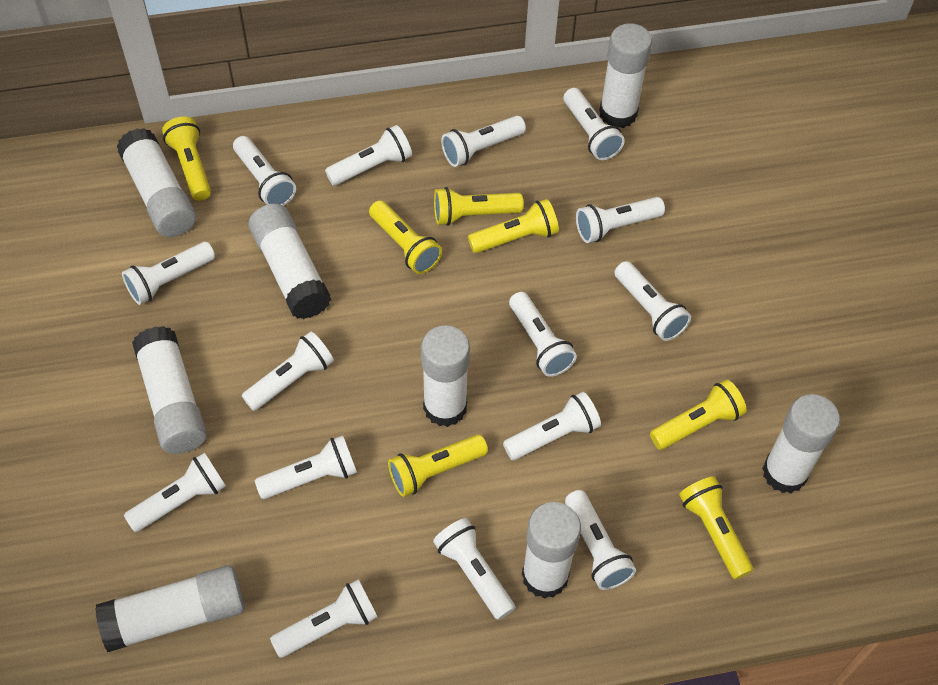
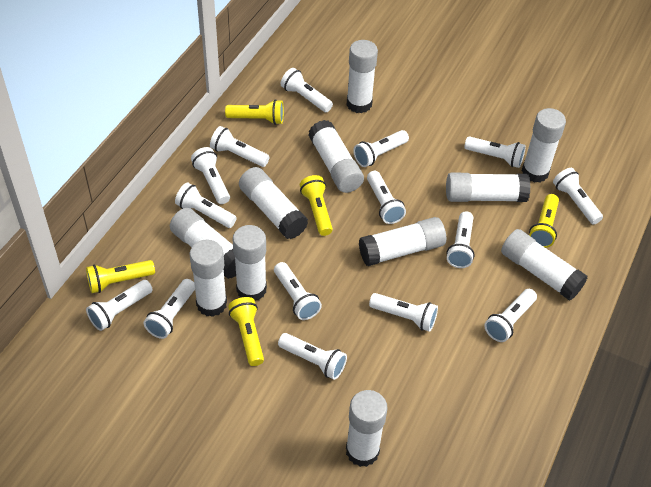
white glue stick: 8 -> 11
yellow flashlight: 7 -> 5

